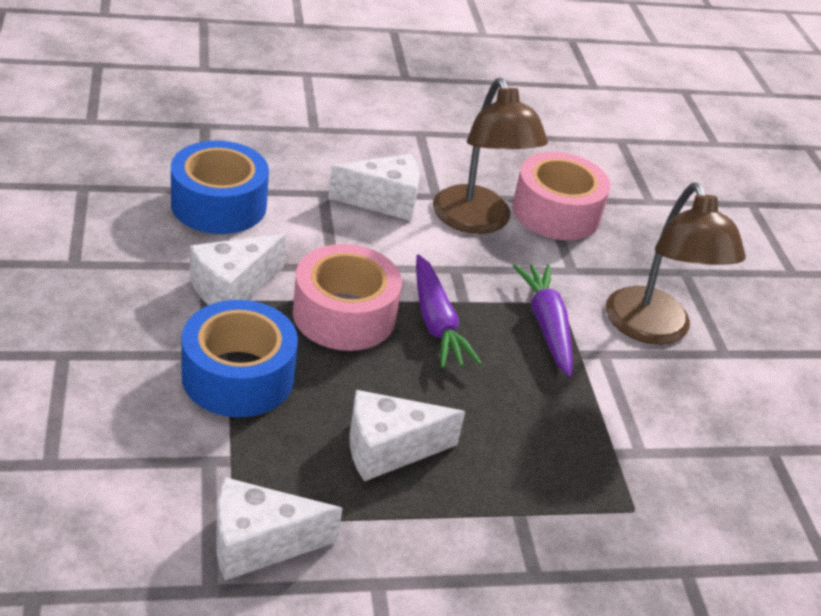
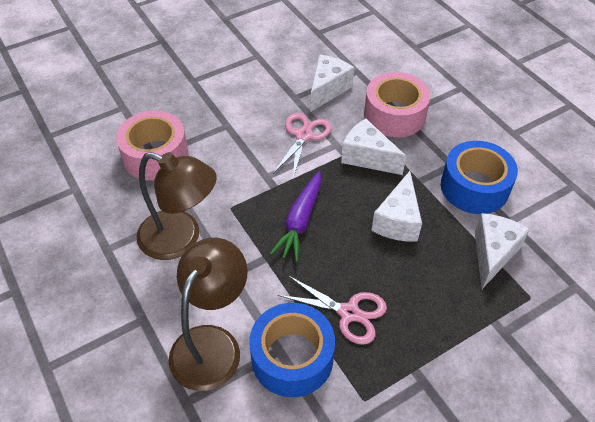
pink scissors: 0 -> 2
purple carrot: 2 -> 1

